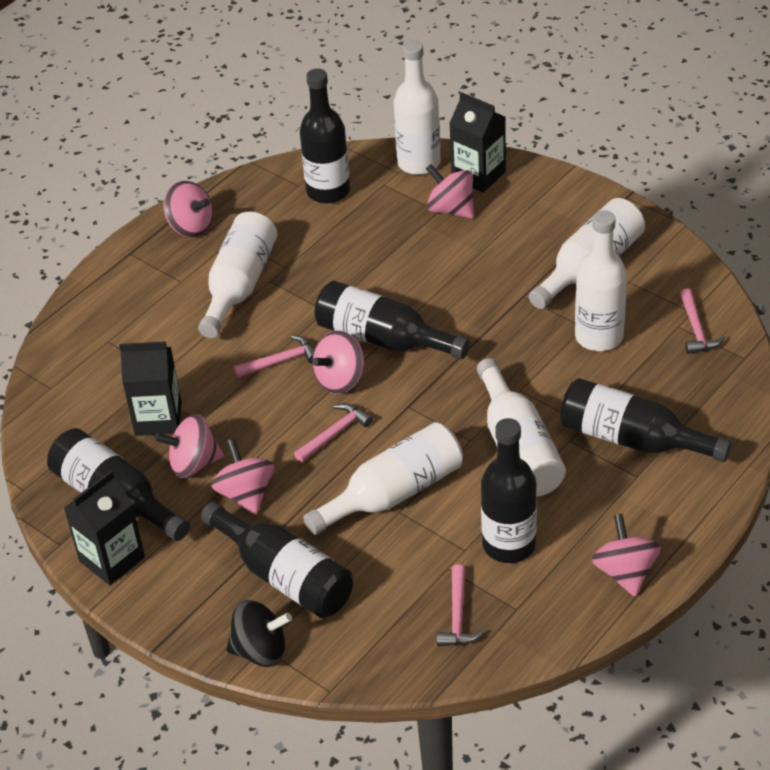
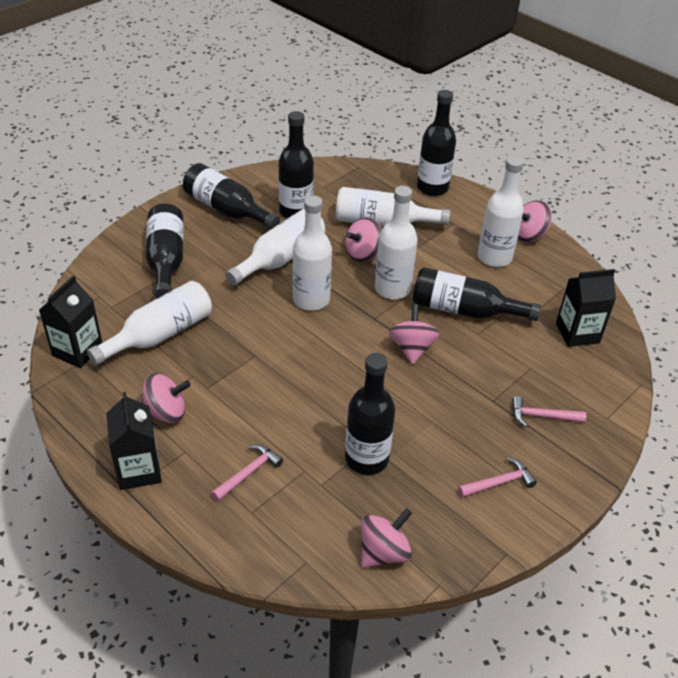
black spinning top: 1 -> 0
pink hammer: 4 -> 3
pink spinning top: 6 -> 5

